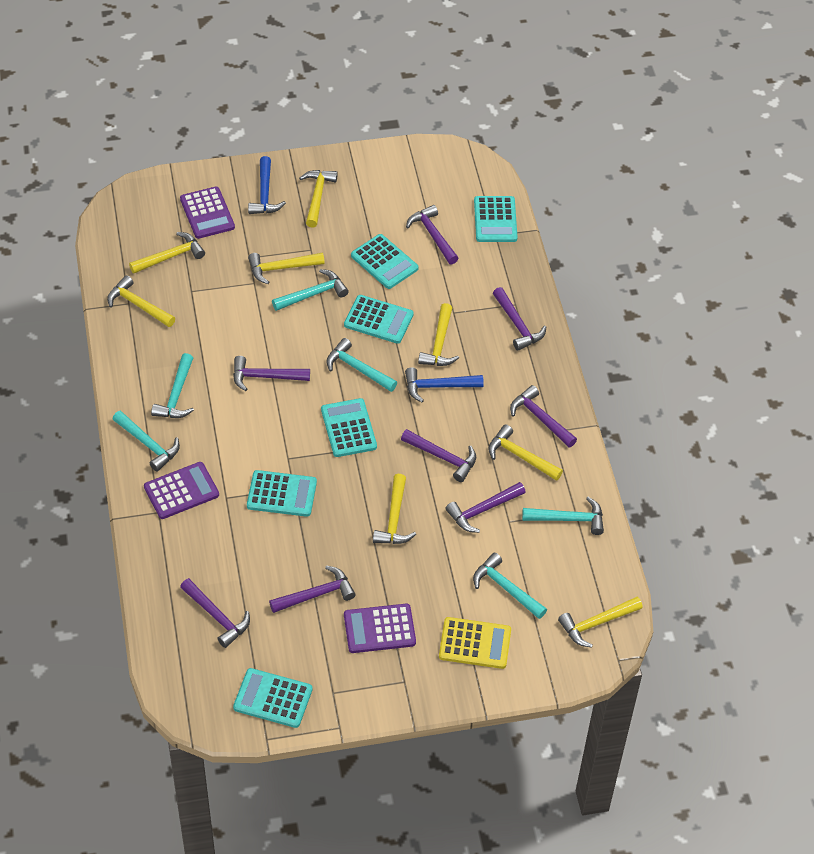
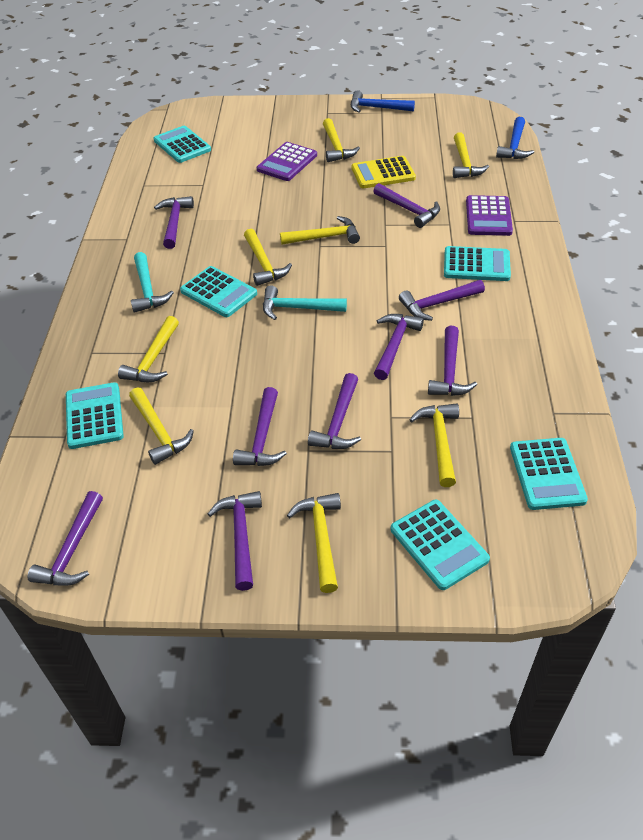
purple calculator: 3 -> 2
purple hammer: 8 -> 9
turquoise hammer: 6 -> 2

